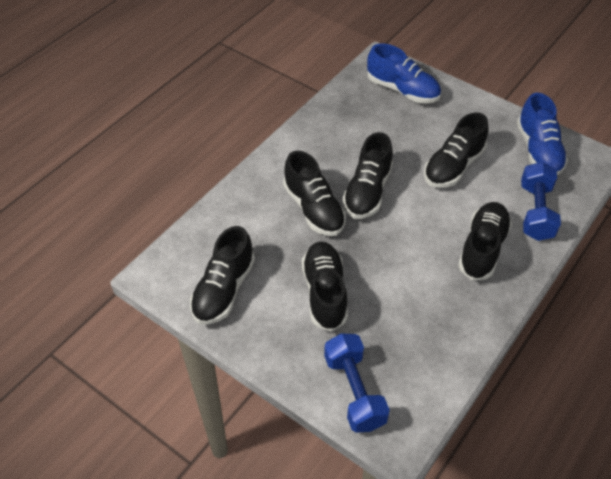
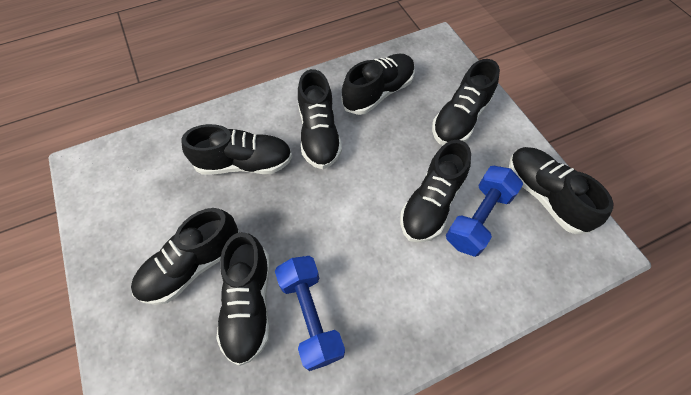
black shoe: 6 -> 8
blue shoe: 2 -> 0

